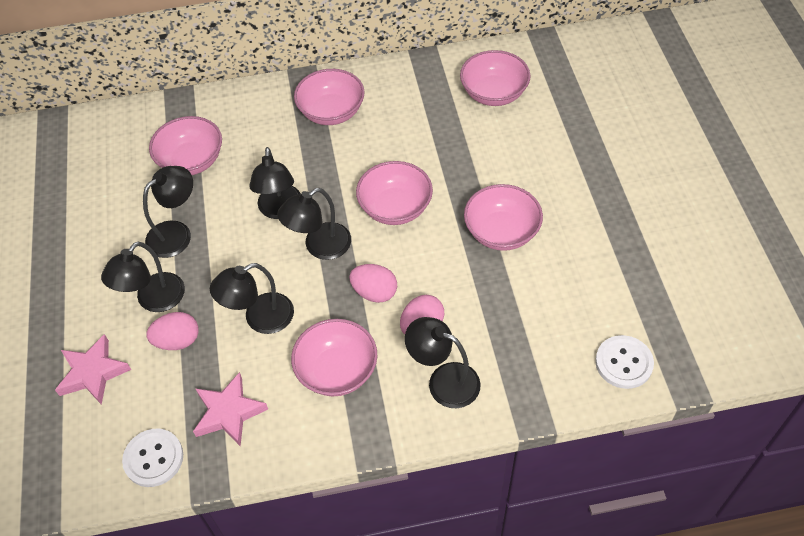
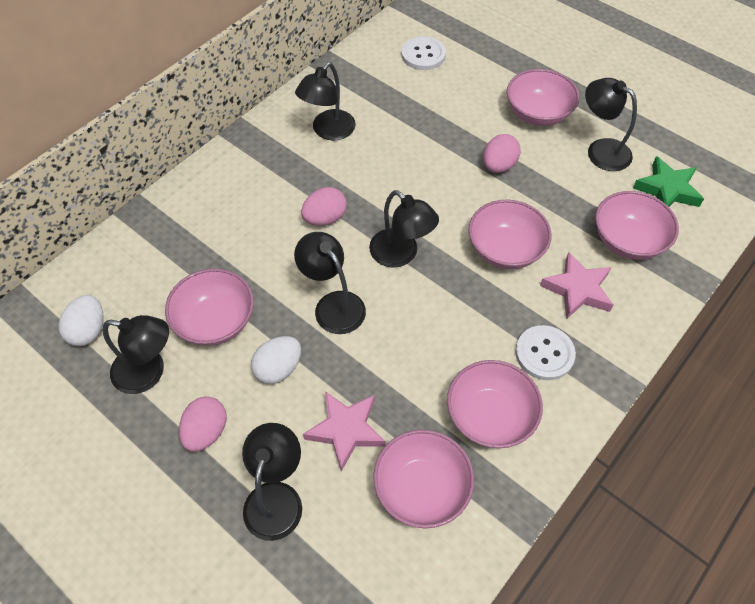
green star: 0 -> 1
white egg: 0 -> 2

